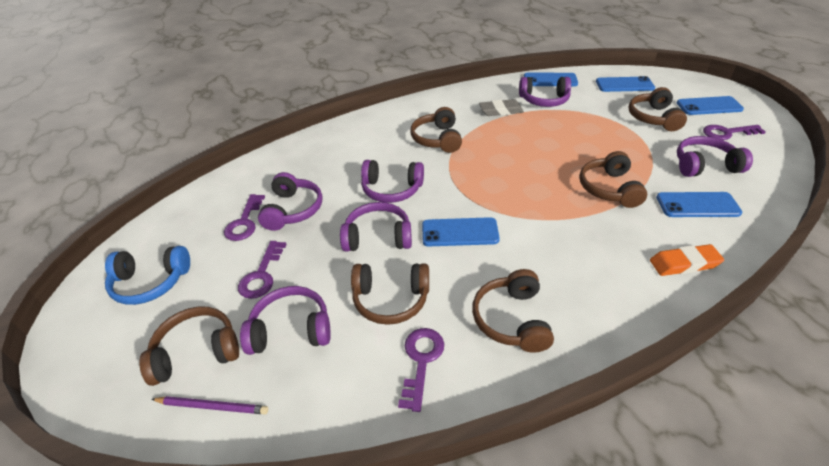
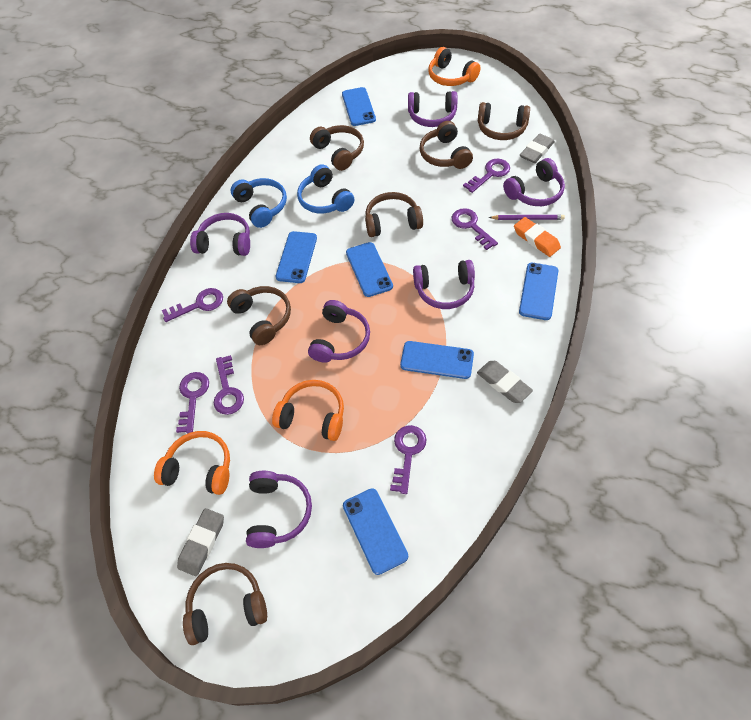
blue headphones: 1 -> 2
blue phone: 5 -> 6
grey eraser: 1 -> 3
orange headphones: 0 -> 3
purple key: 4 -> 6

